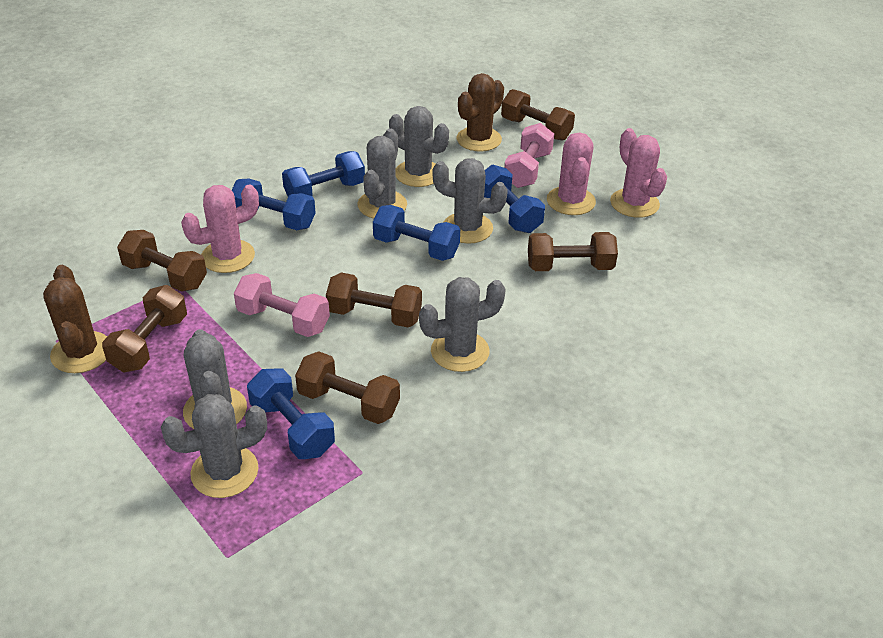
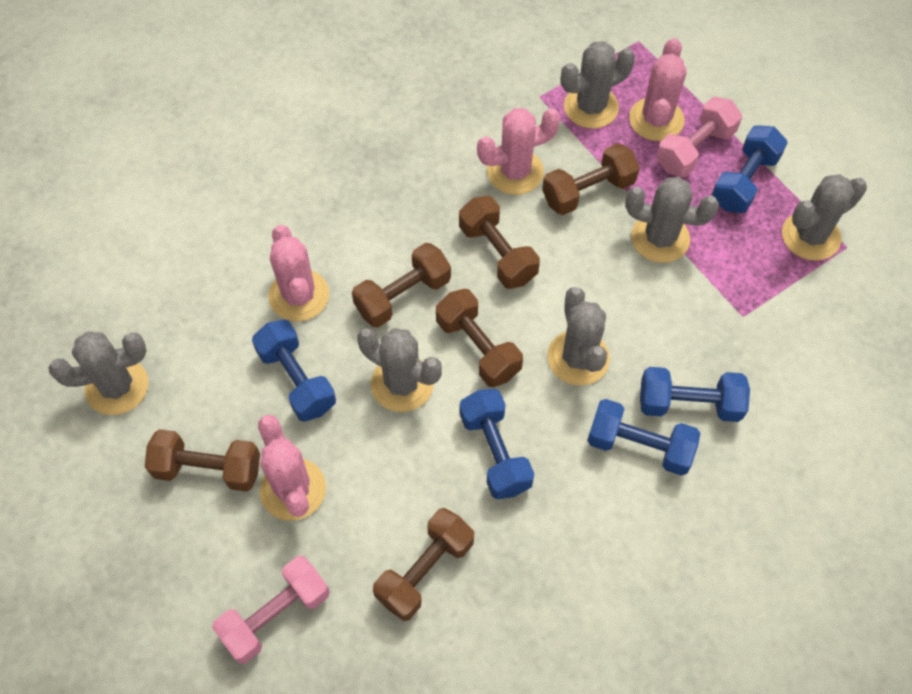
brown cactus: 2 -> 0
pink cactus: 3 -> 4

